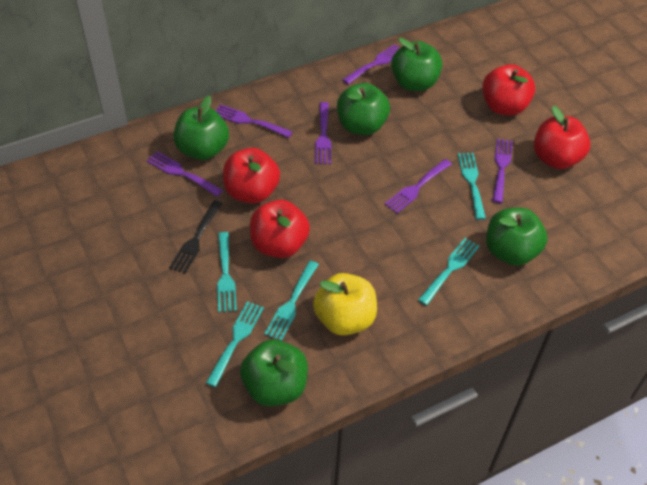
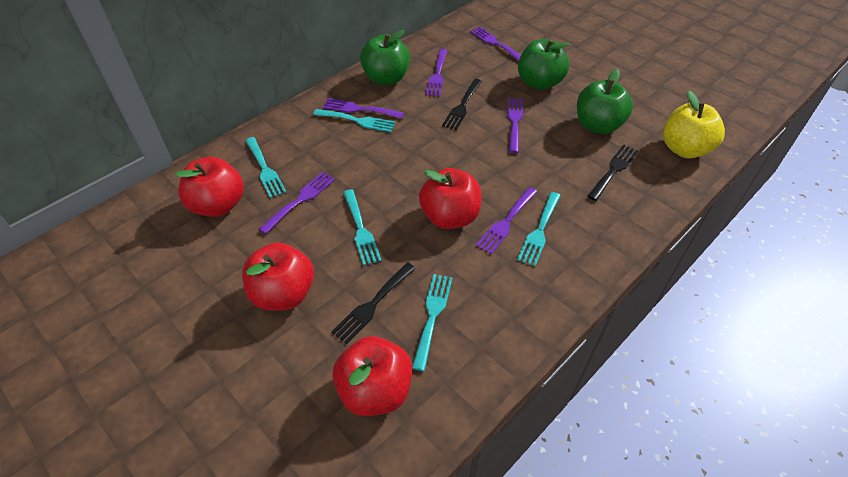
black fork: 1 -> 3
green apple: 5 -> 3

